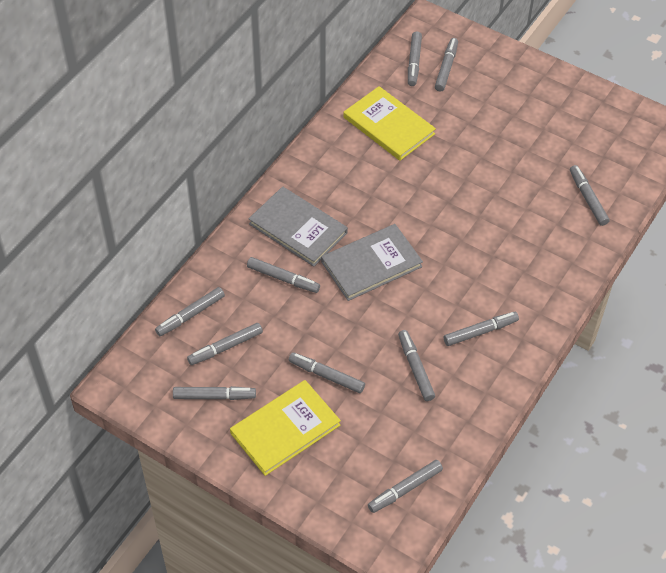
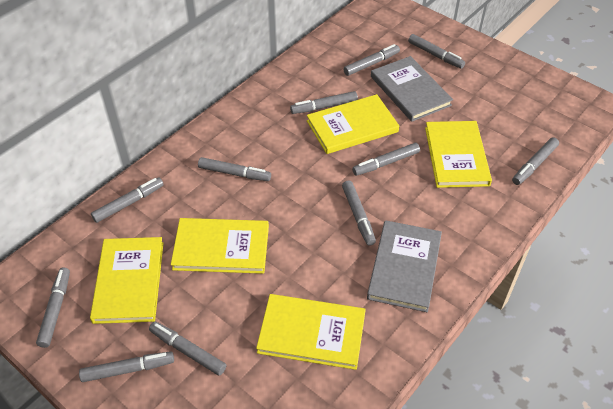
yellow book: 2 -> 5

